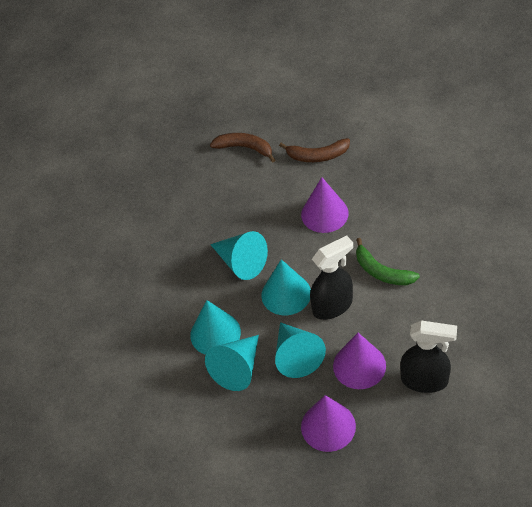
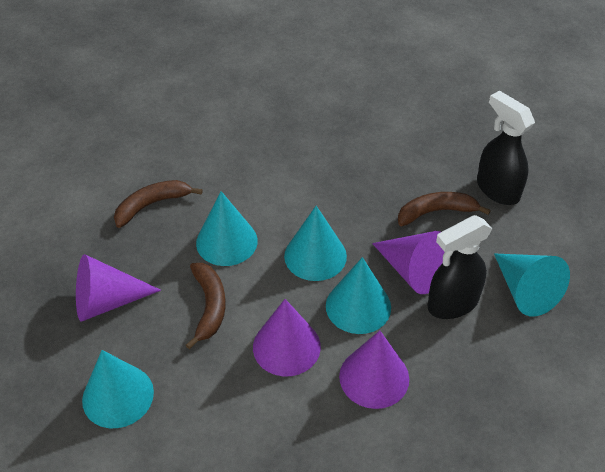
brown banana: 2 -> 3
green banana: 1 -> 0
purple cone: 3 -> 4

